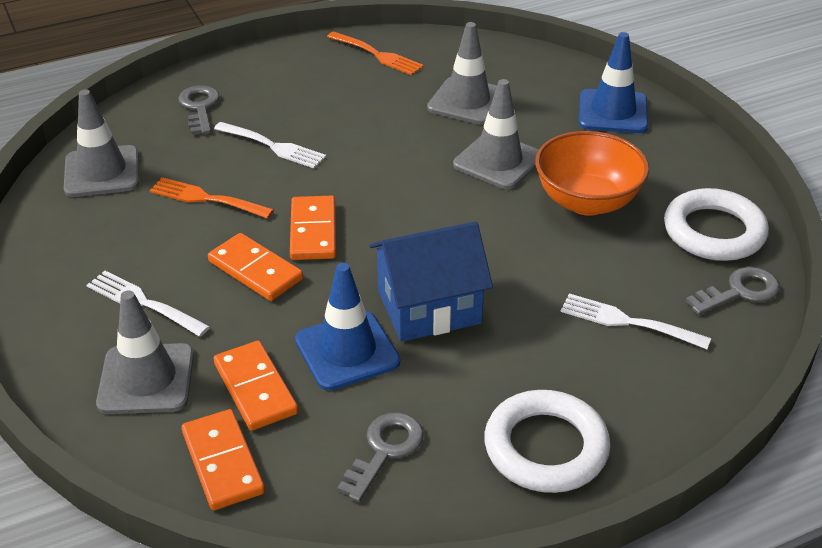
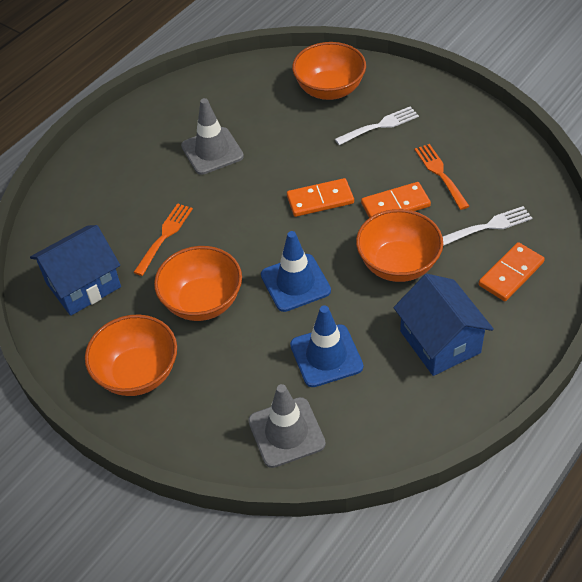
blue house: 1 -> 2
grey key: 3 -> 0
grey traffic cone: 4 -> 2
orange bowl: 1 -> 4
orange domino: 4 -> 3
white fork: 3 -> 2
white ring: 2 -> 0

